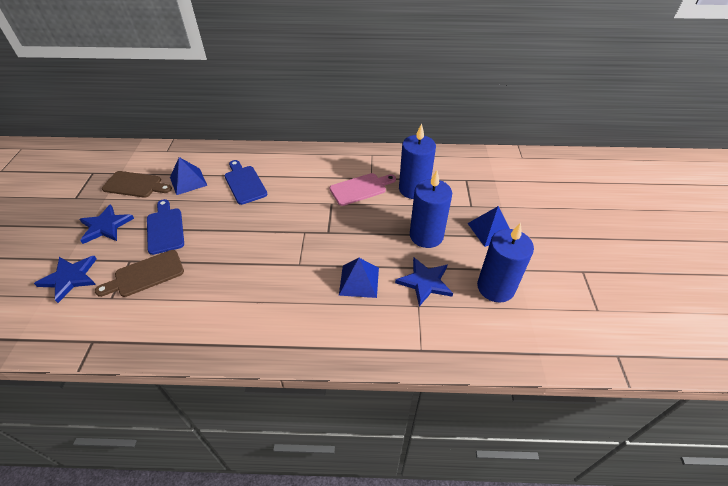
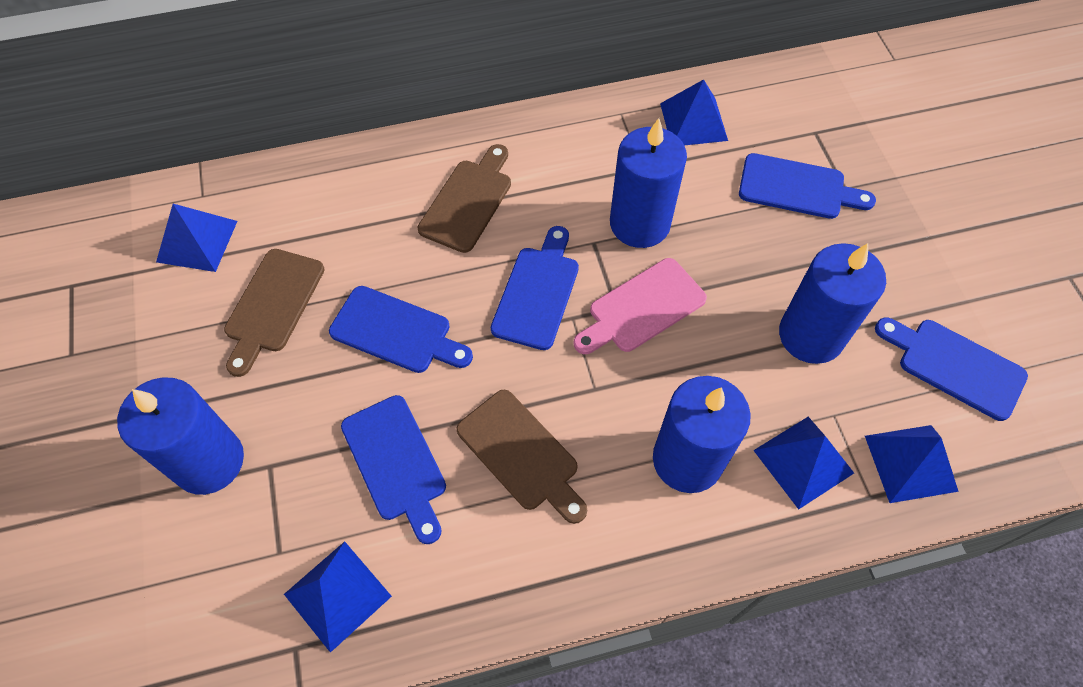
blue candle: 3 -> 4
blue cutting board: 2 -> 5
blue pyramid: 3 -> 5
blue star: 3 -> 0
brown cutting board: 2 -> 3

